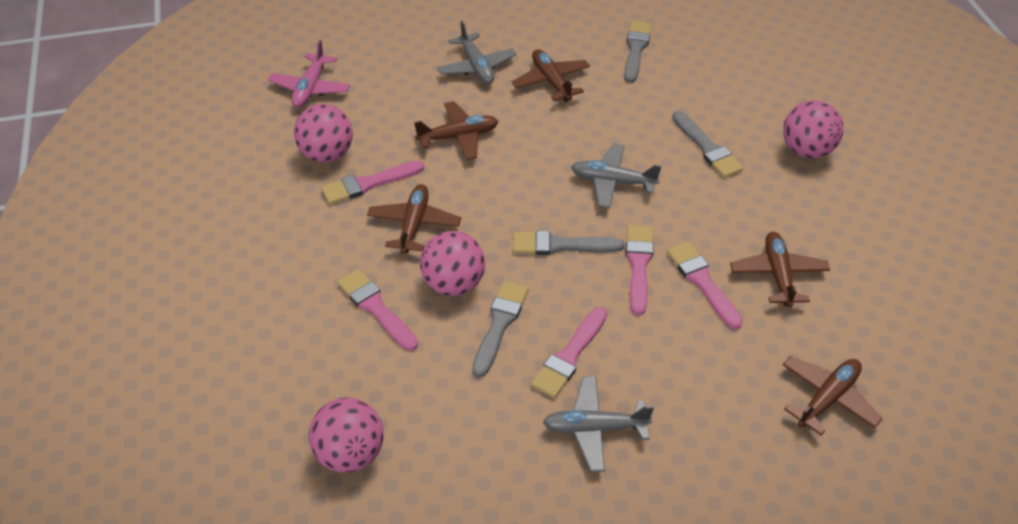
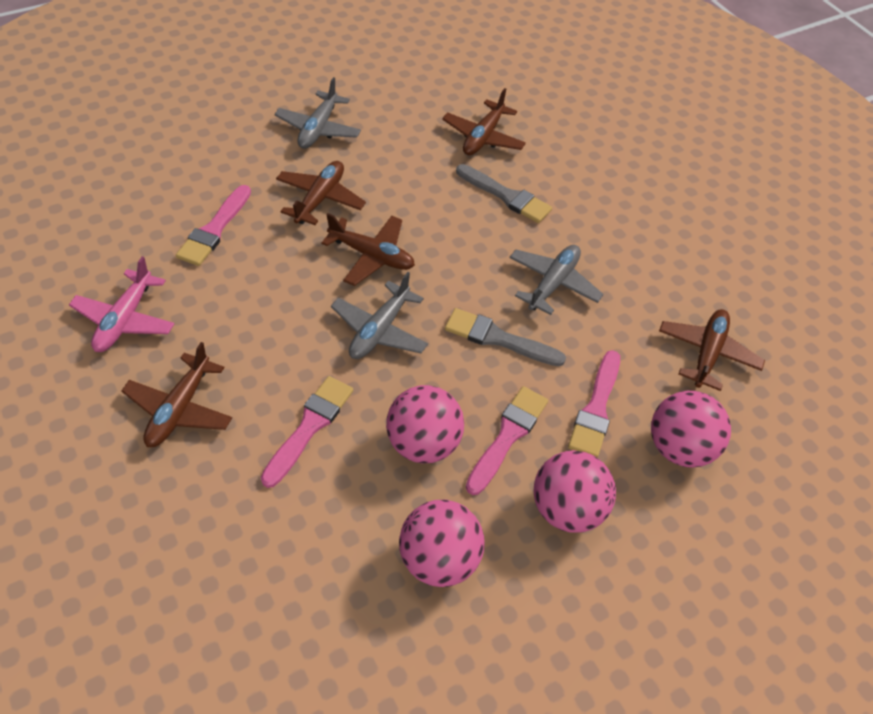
grey brush: 4 -> 2
pink brush: 5 -> 4

